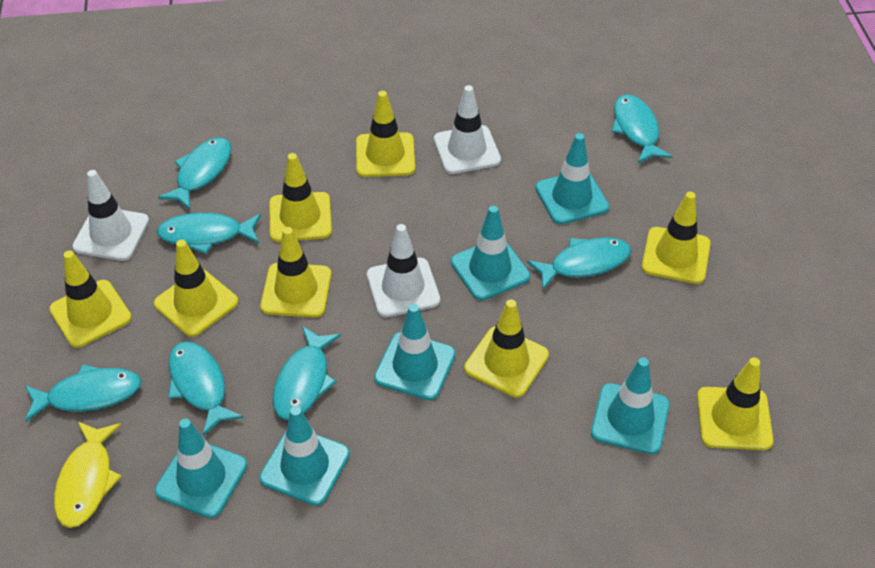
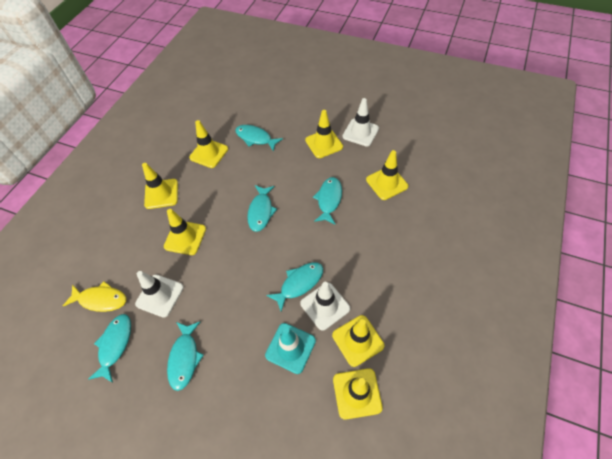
turquoise fish: 7 -> 6
turquoise traffic cone: 6 -> 1
yellow traffic cone: 8 -> 7

